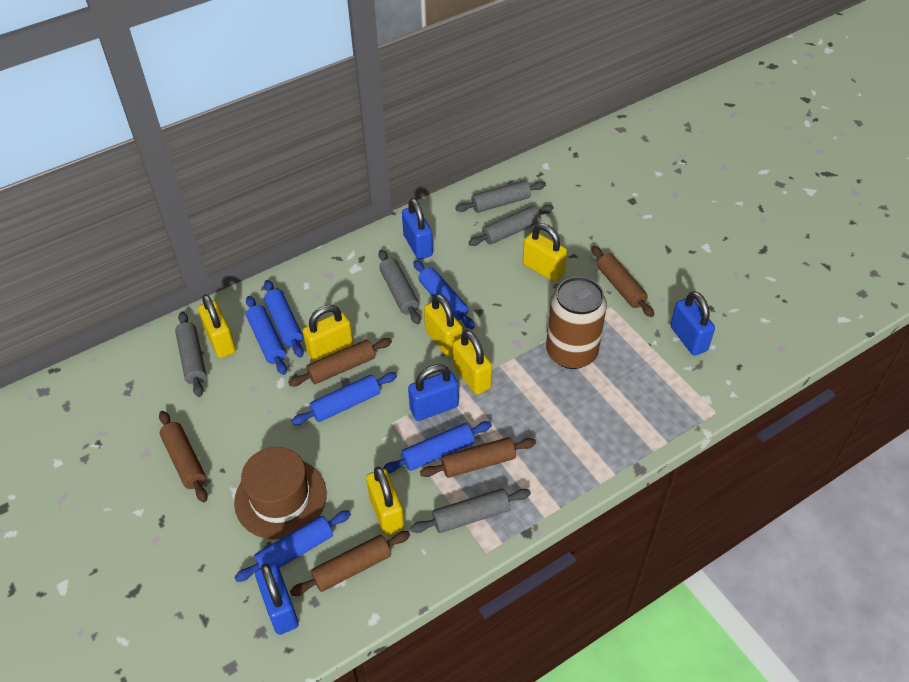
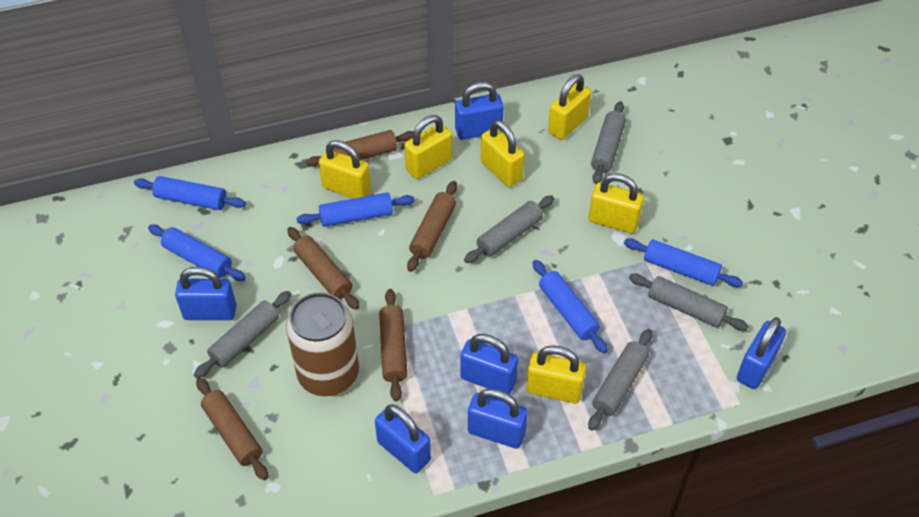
blue padlock: 4 -> 6
blue rolling pin: 6 -> 5
brown hat: 1 -> 0

